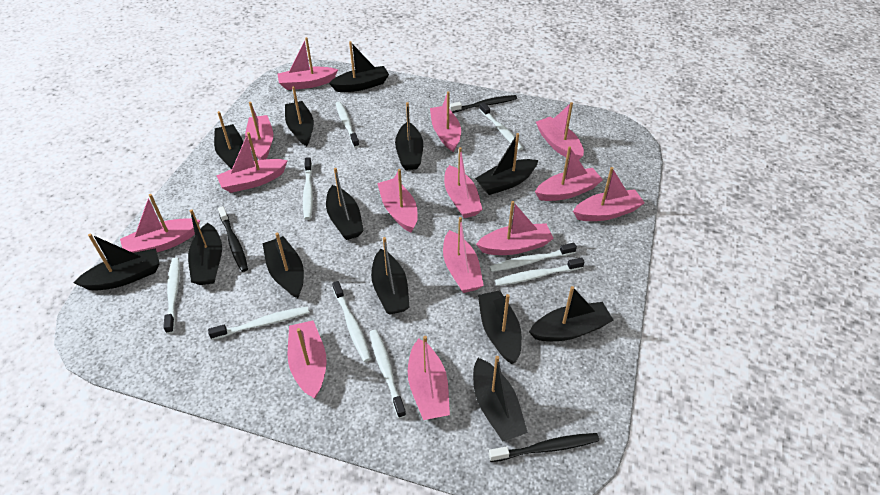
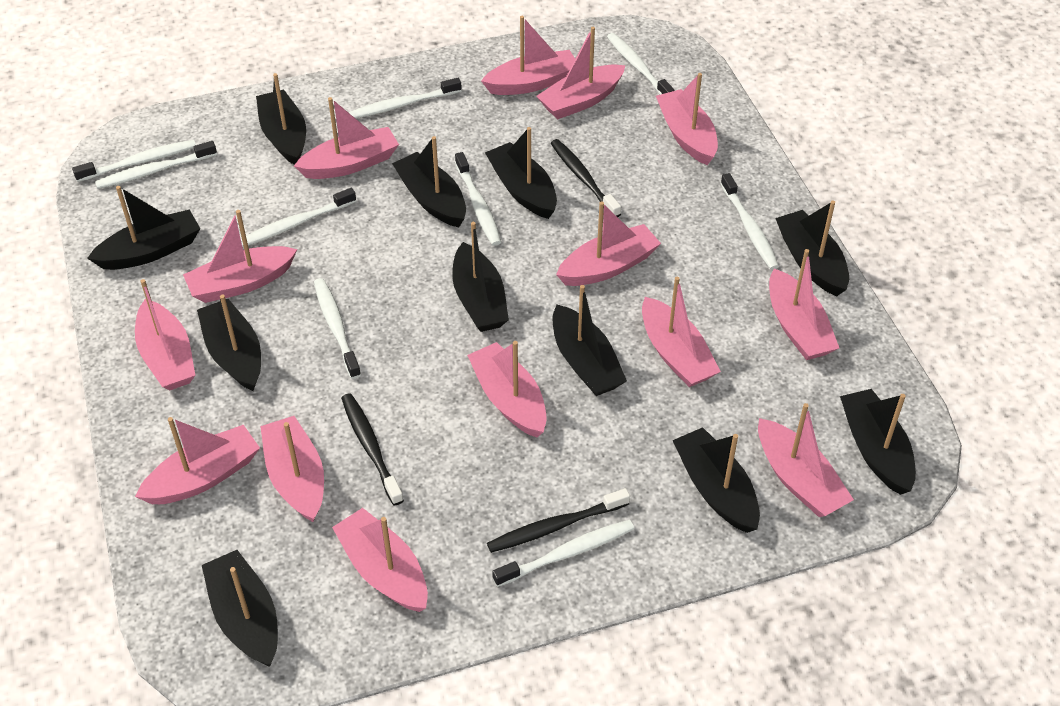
black boat: 13 -> 11

